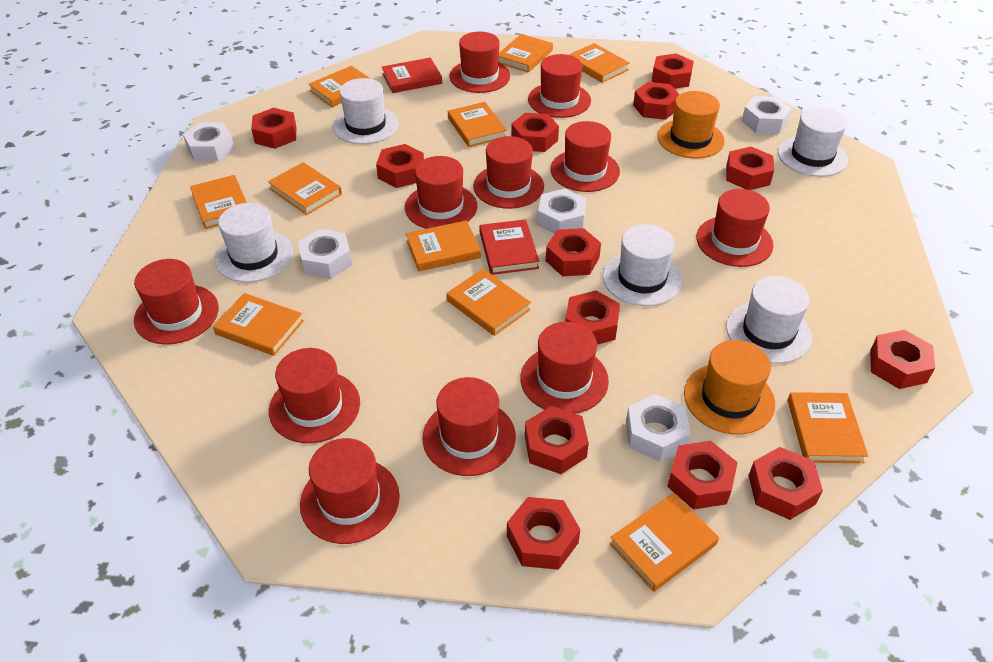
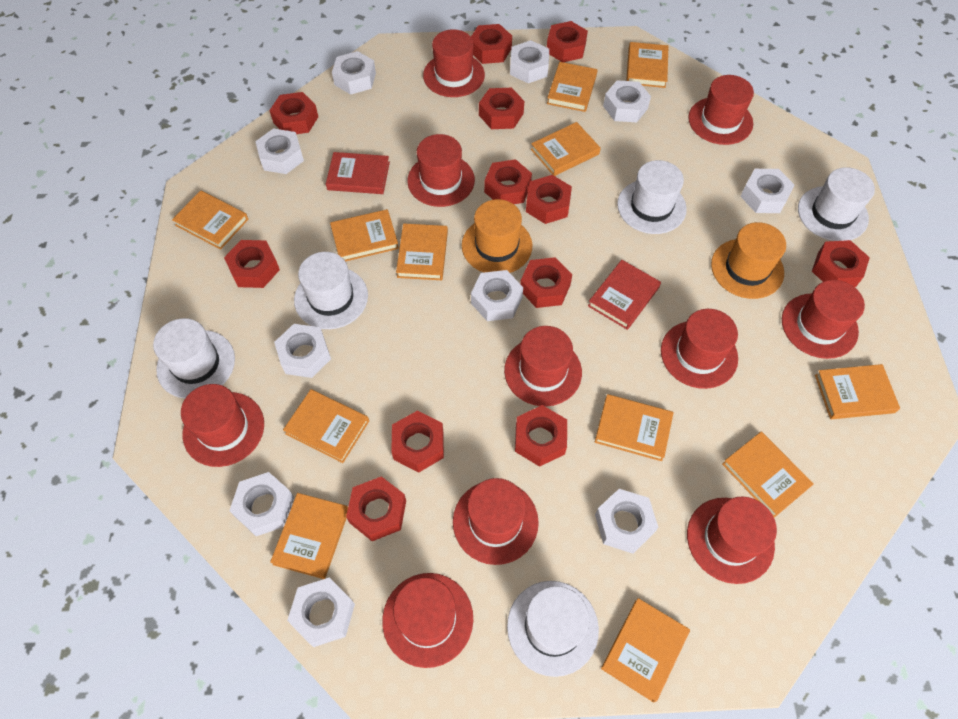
orange book: 11 -> 12
red hat: 11 -> 10
red nut: 13 -> 12
white nut: 5 -> 10

